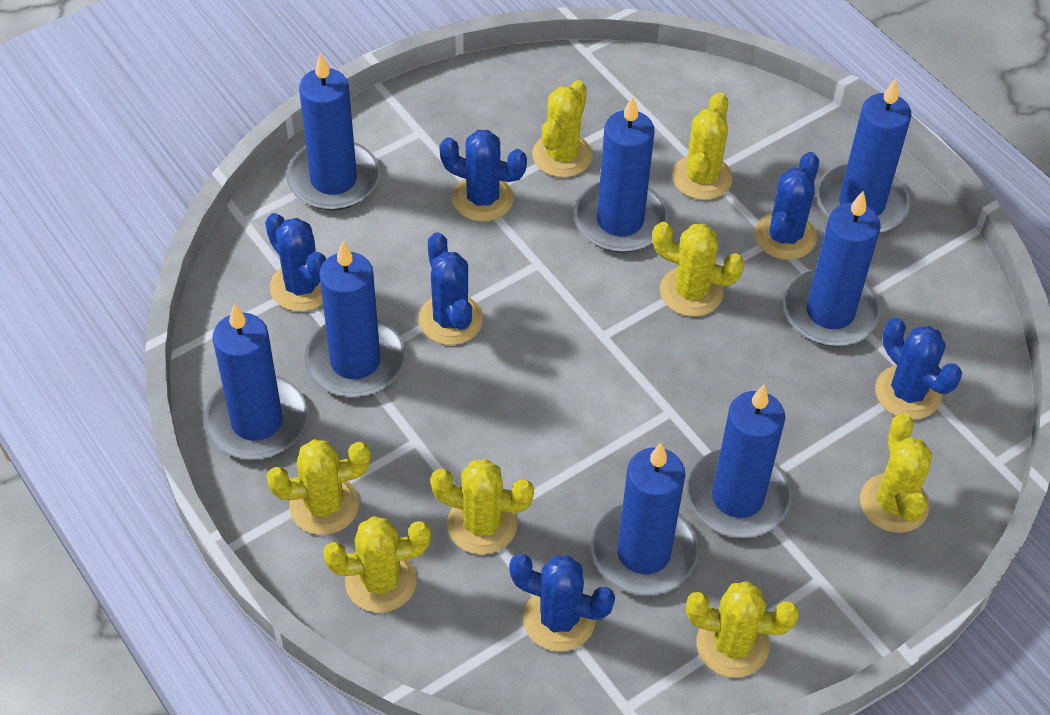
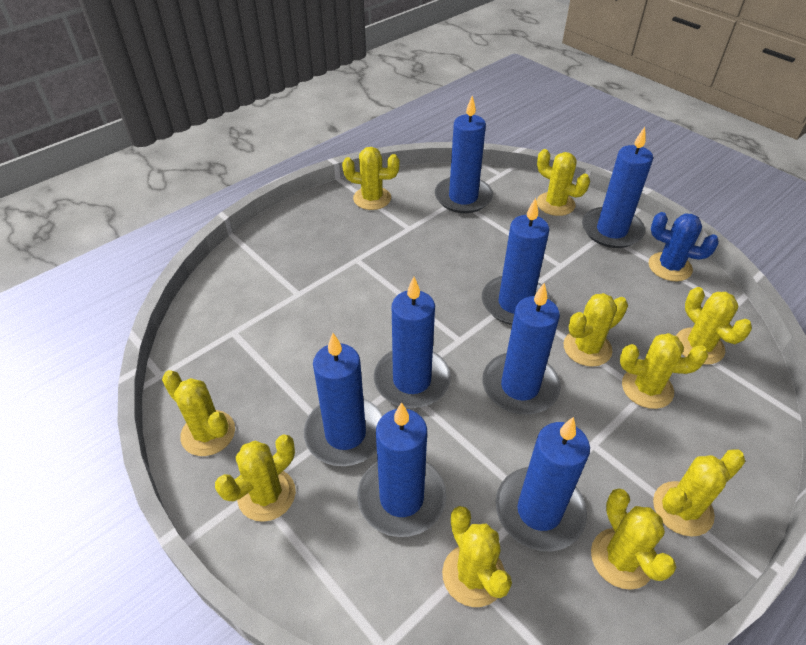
blue cactus: 6 -> 1
yellow cactus: 8 -> 10

